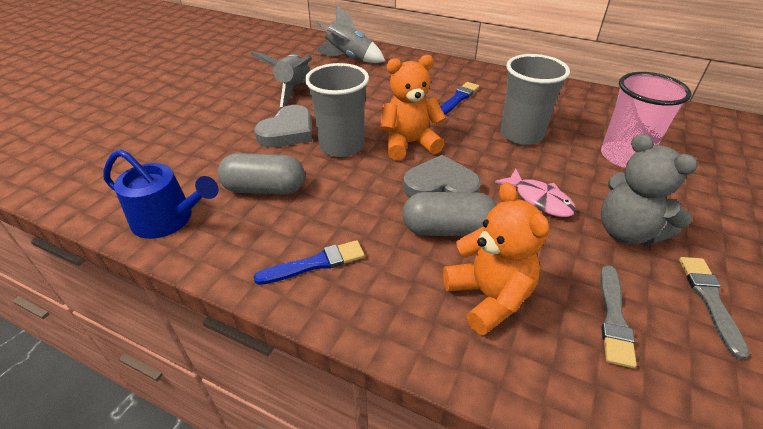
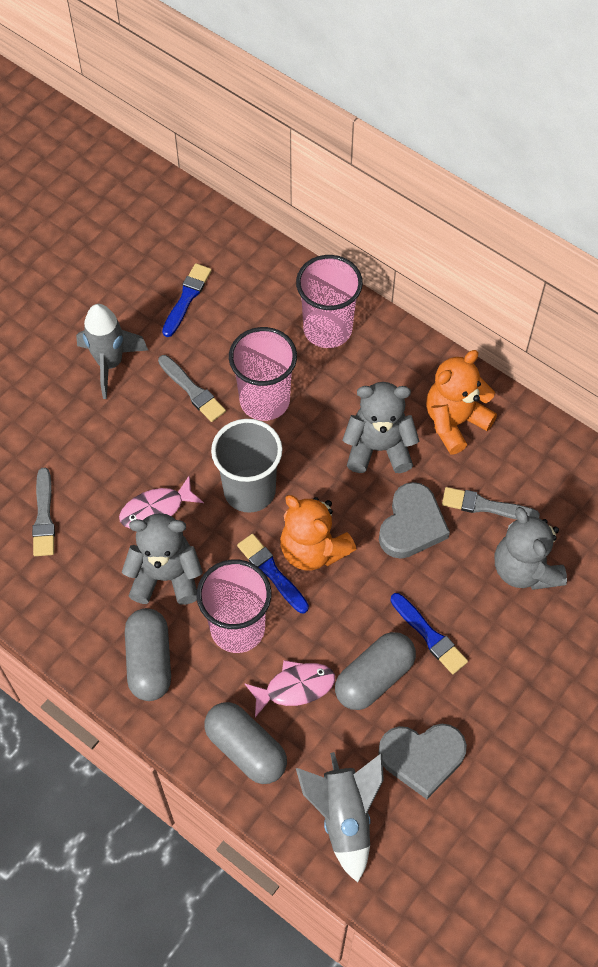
blue brush: 2 -> 3
blue watering can: 1 -> 0
grey brush: 2 -> 3
grey capsule: 2 -> 3
grey cup: 2 -> 1
grey teddy bear: 1 -> 3
pink cup: 1 -> 3
pink fish: 1 -> 2

